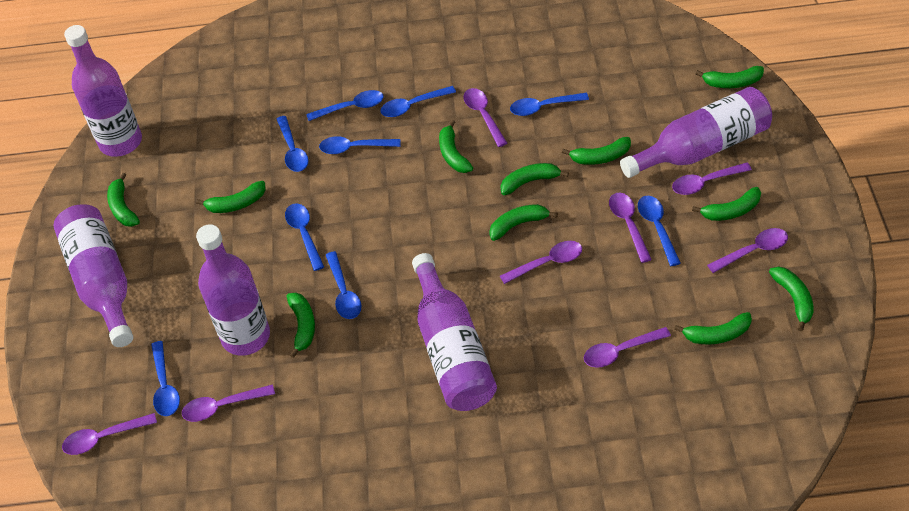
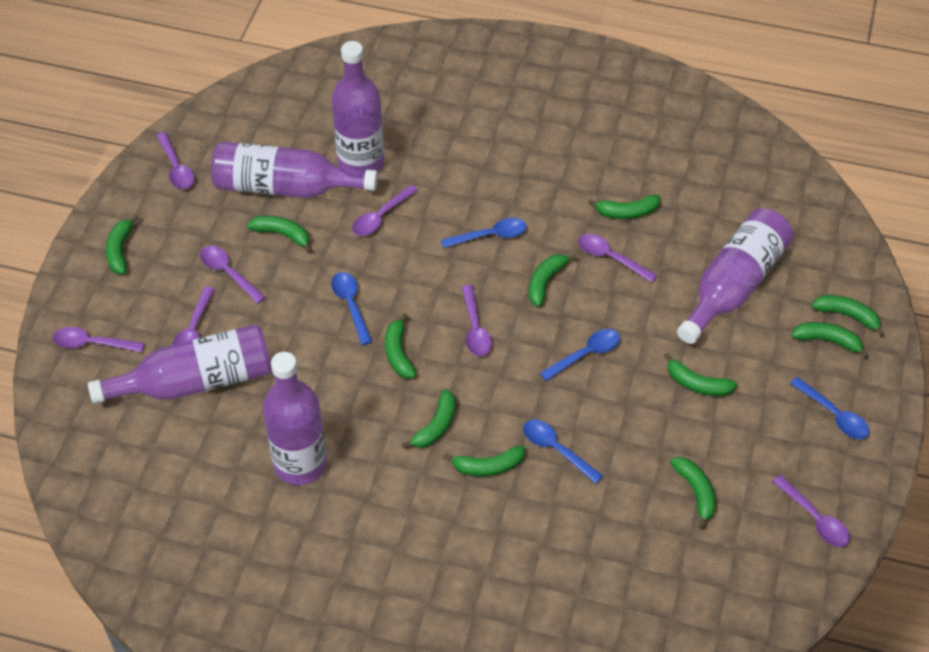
blue spoon: 9 -> 5

